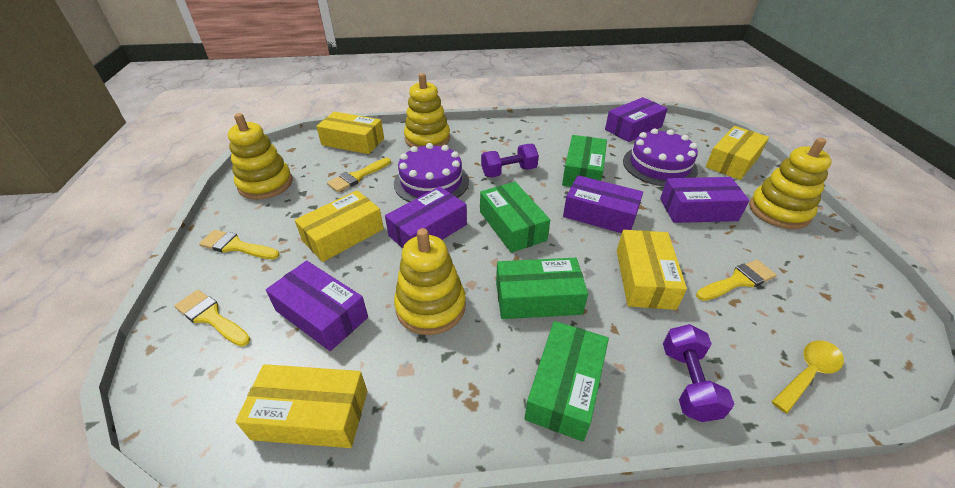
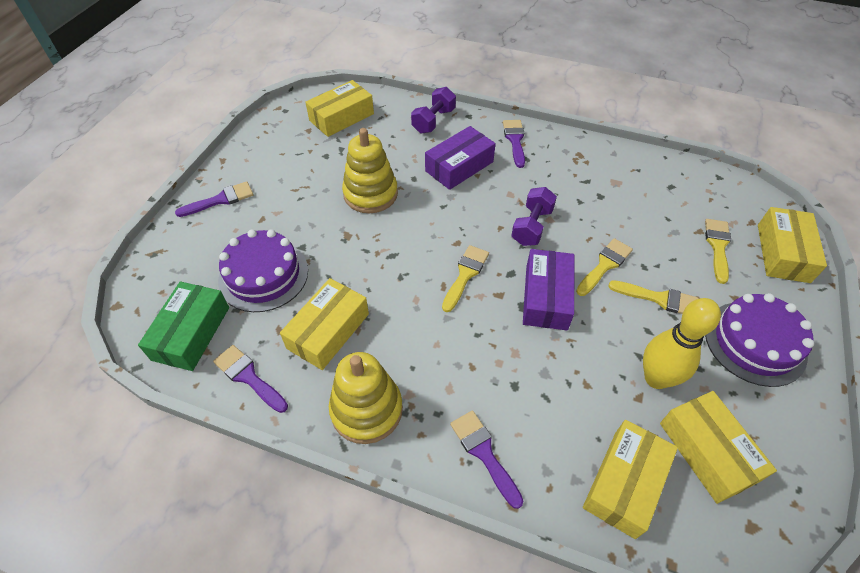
green box: 4 -> 1
purple box: 5 -> 2
purple brush: 0 -> 4
yellow bowling pin: 0 -> 1
yellow spoon: 1 -> 0
yellow stacking toy: 4 -> 2

